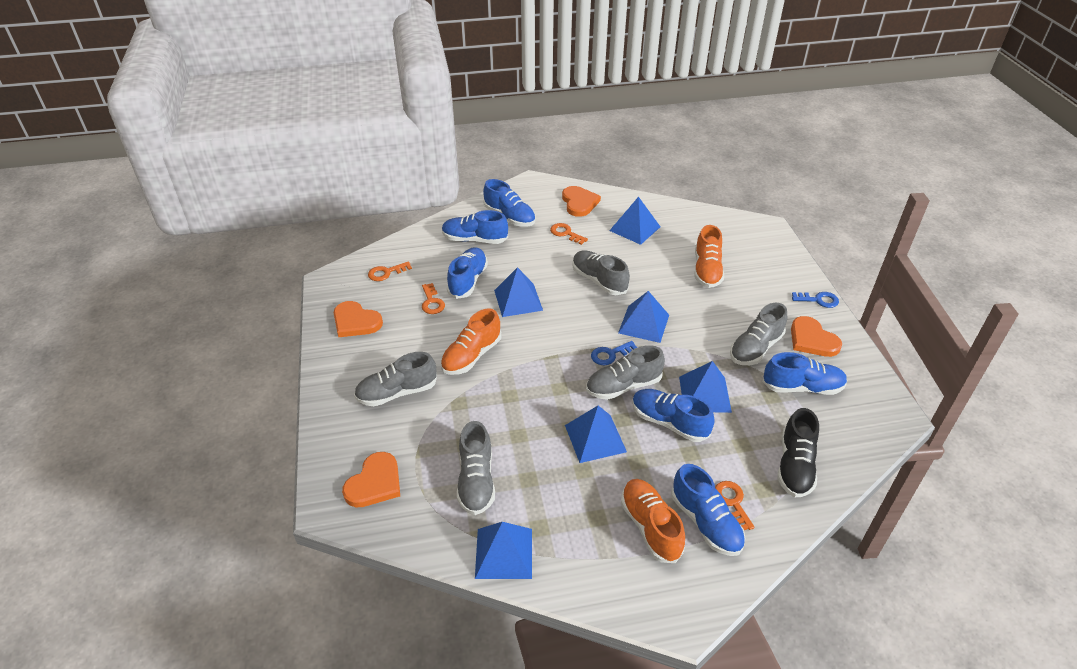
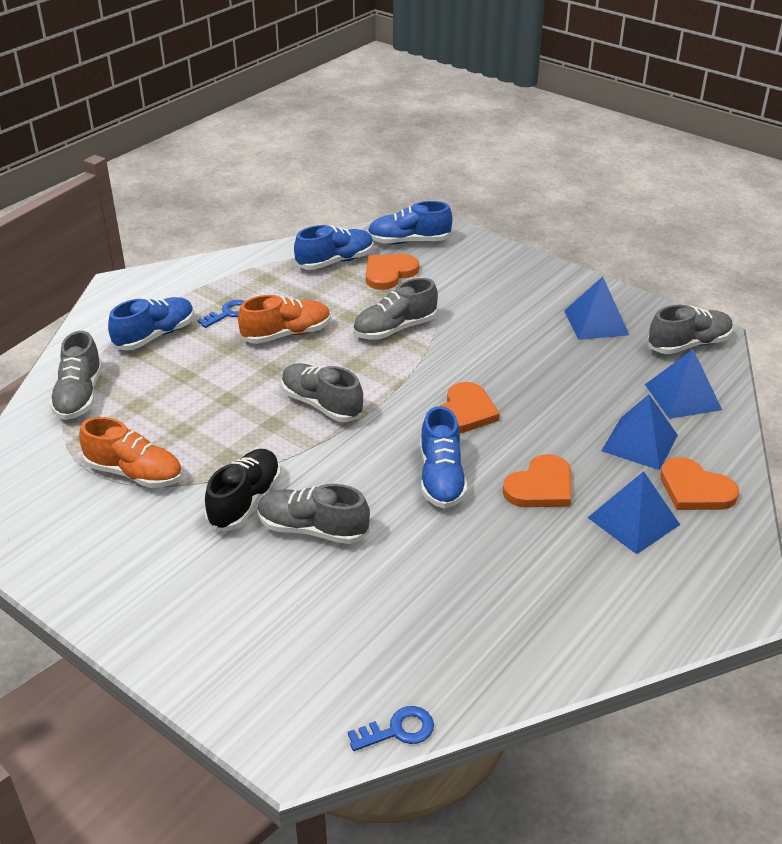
blue pyramid: 6 -> 4
blue shoe: 6 -> 4
orange key: 4 -> 0
orange shoe: 3 -> 2

